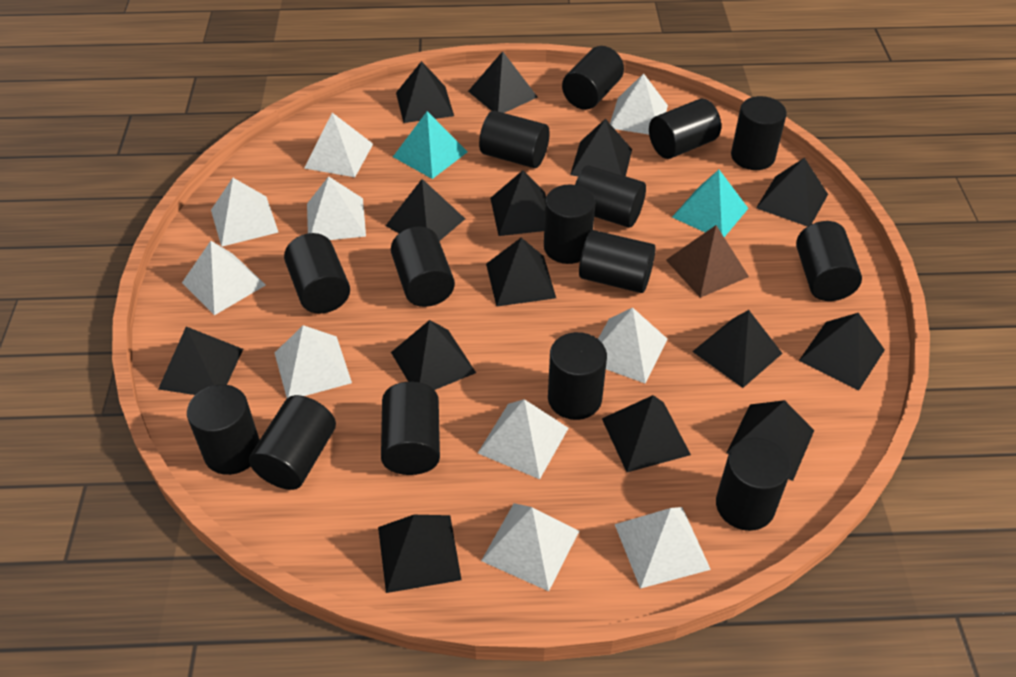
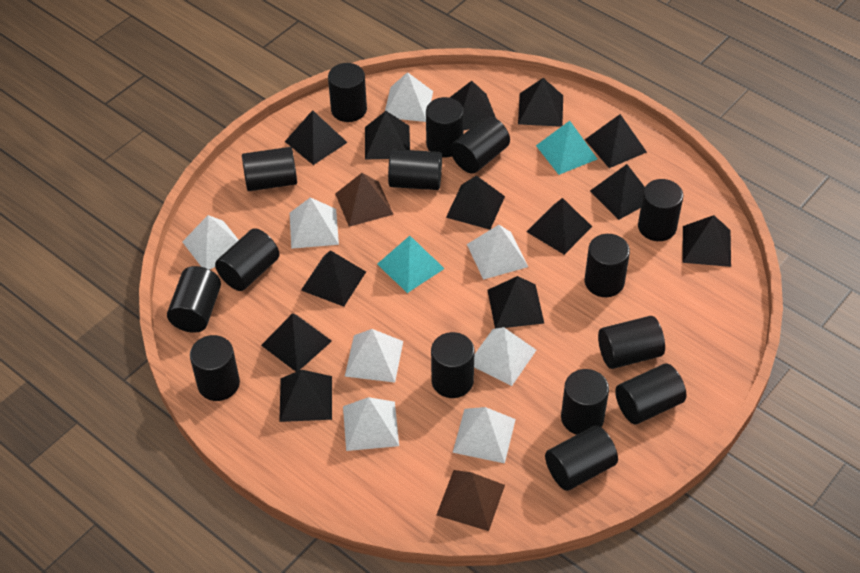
black pyramid: 14 -> 13
brown pyramid: 1 -> 2
white pyramid: 10 -> 8

